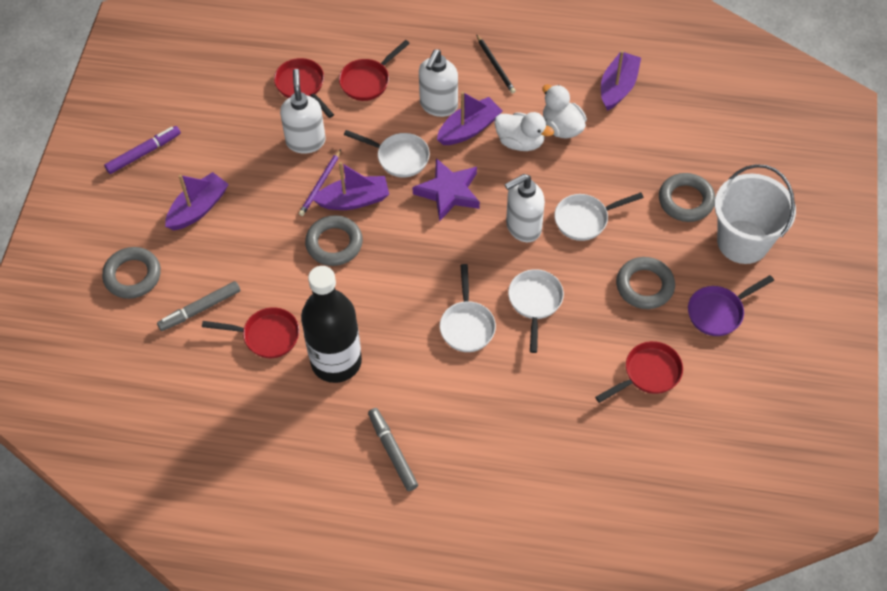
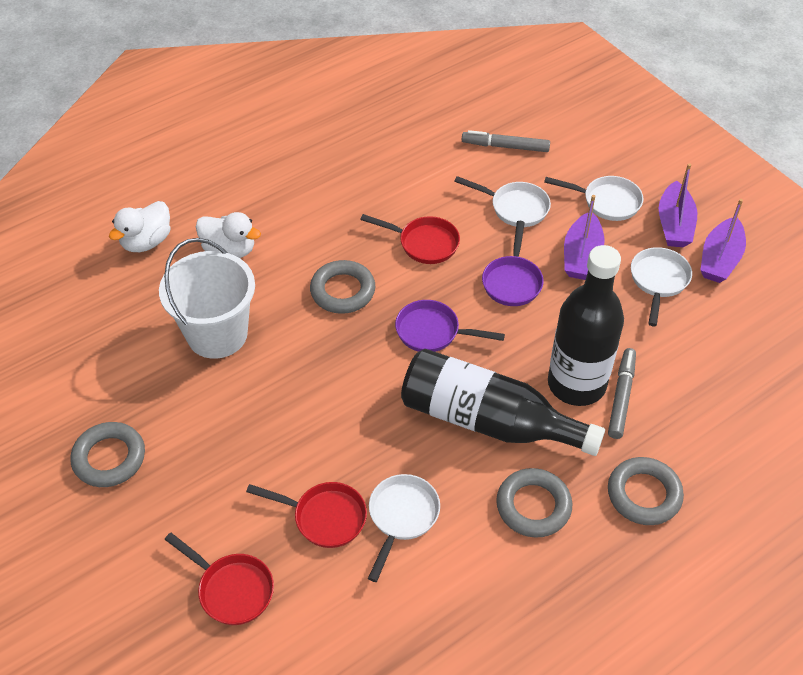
black bottle: 1 -> 2
black pencil: 1 -> 0
purple boat: 4 -> 3
purple marker: 1 -> 0
purple pan: 1 -> 2
purple pencil: 1 -> 0
purple star: 1 -> 0
red pan: 4 -> 3
white soap dispenser: 3 -> 0

